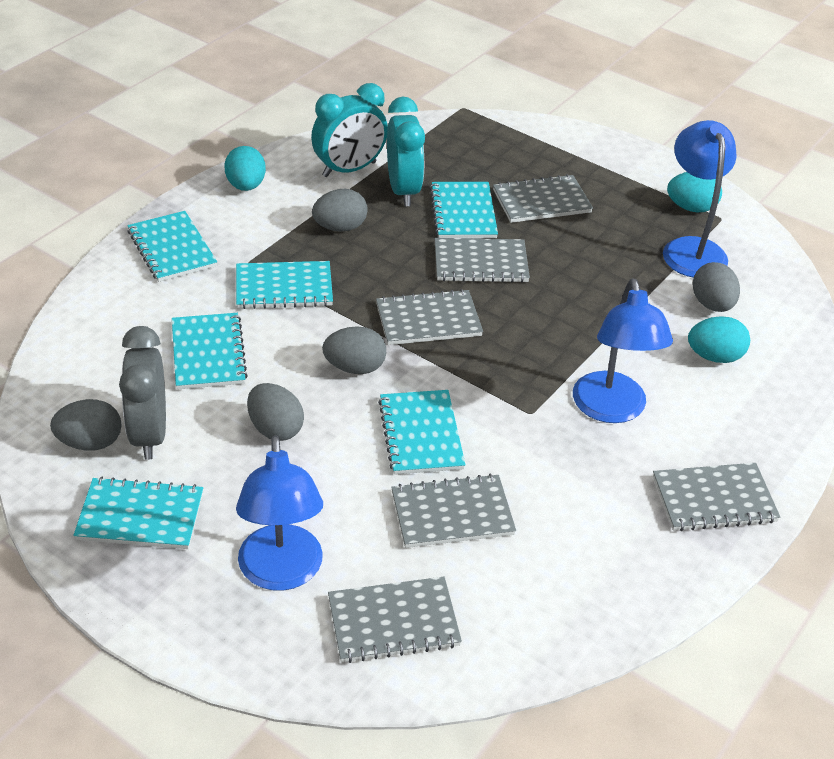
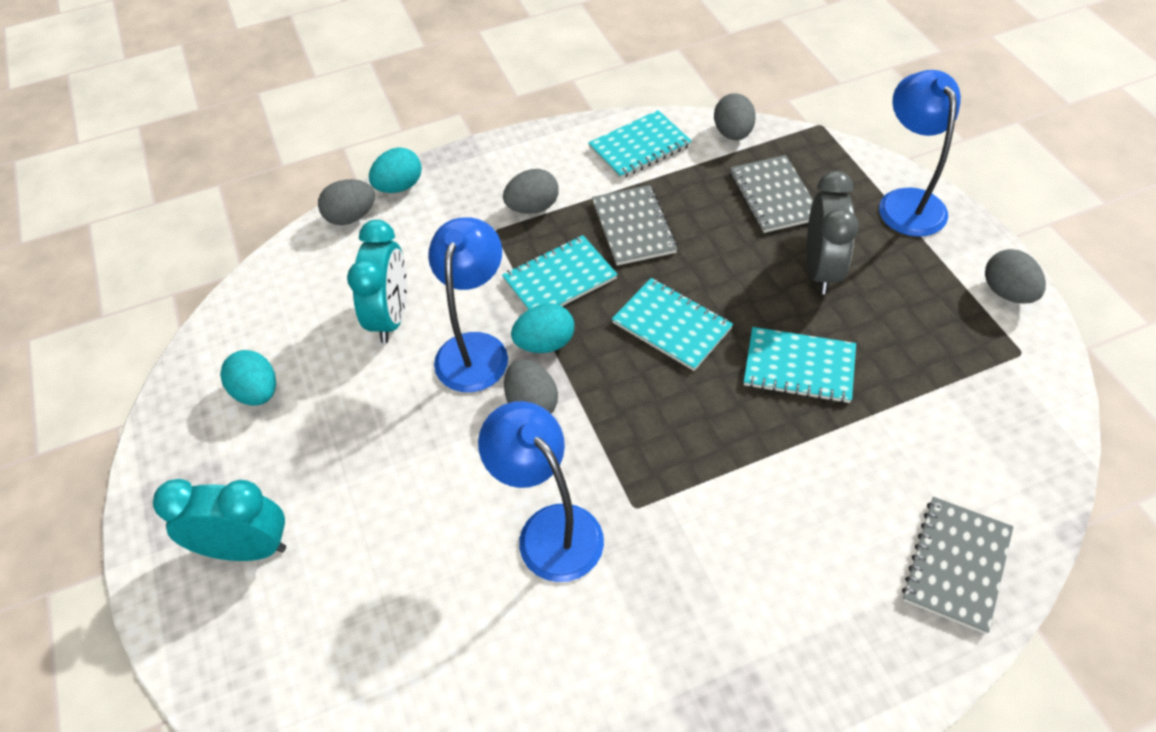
grey notebook: 6 -> 3
turquoise notebook: 6 -> 4

